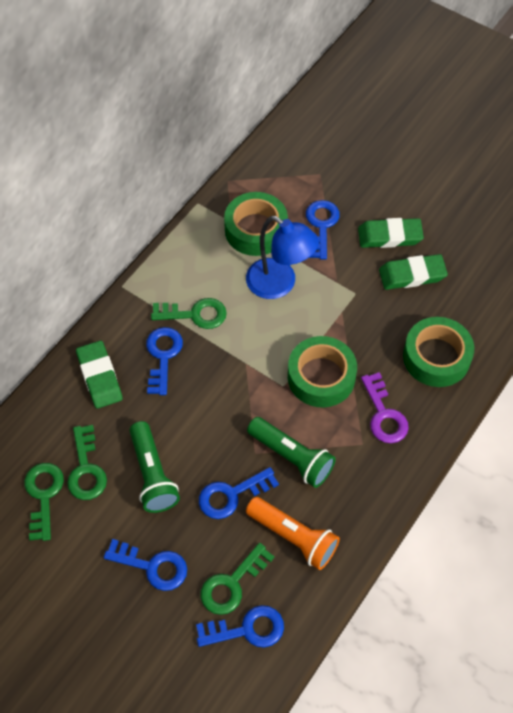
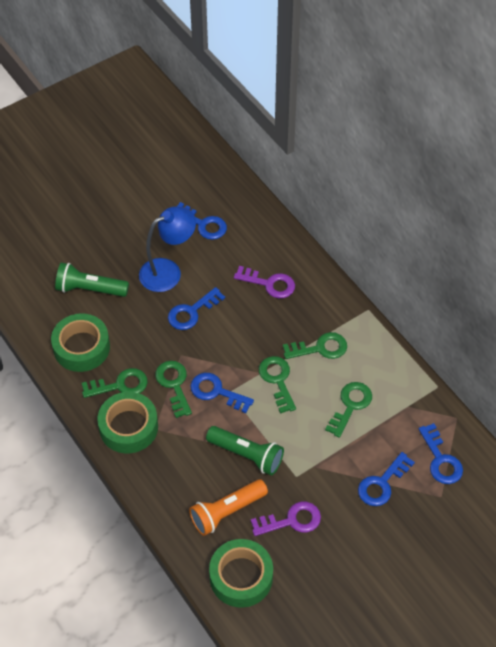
green eraser: 3 -> 0
green key: 4 -> 5
purple key: 1 -> 2

